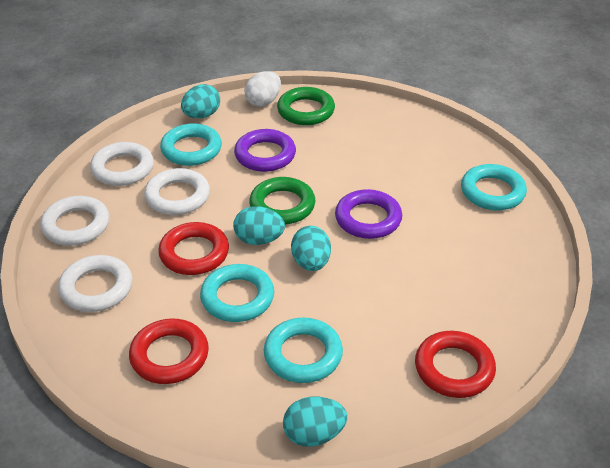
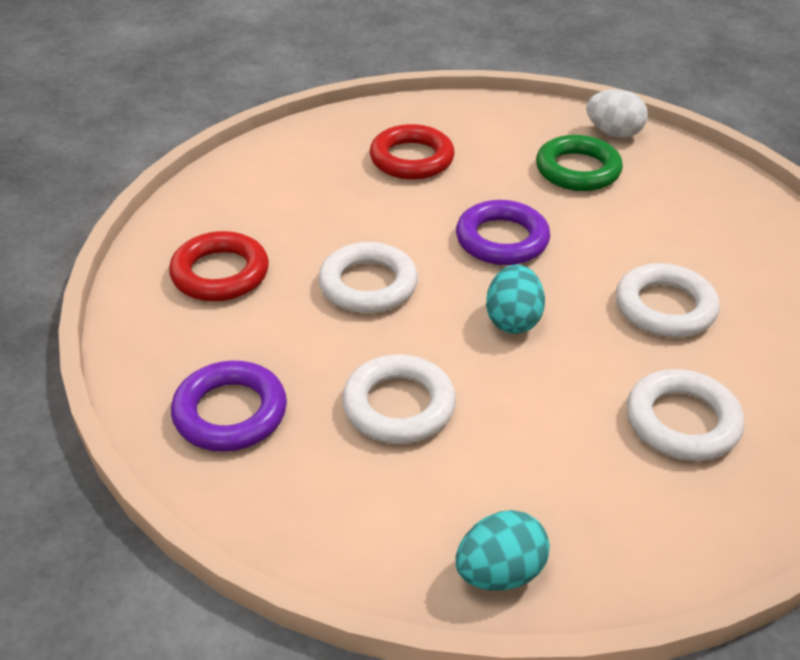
green ring: 2 -> 1
red ring: 3 -> 2
turquoise egg: 4 -> 2
turquoise ring: 4 -> 0

